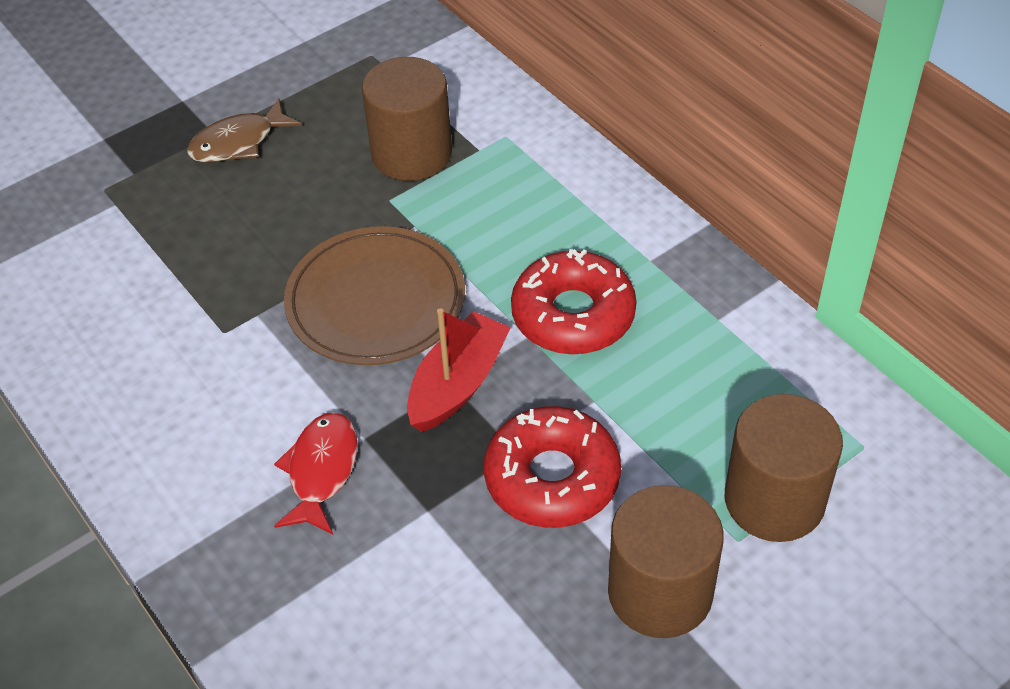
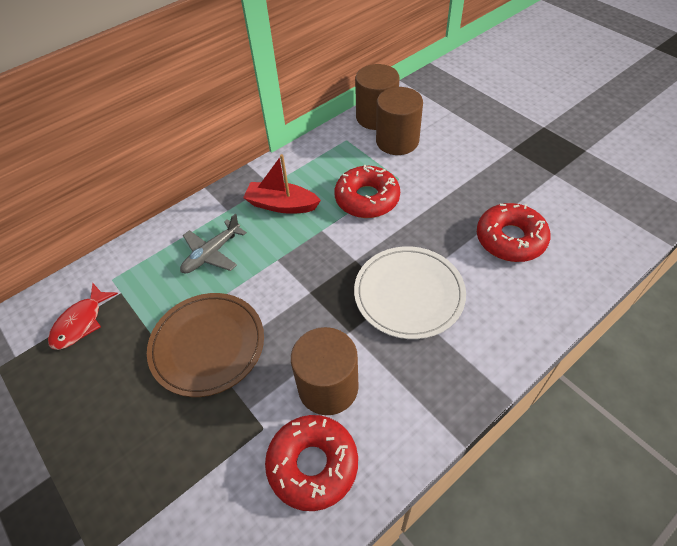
brown fish: 1 -> 0
grey plane: 0 -> 1
red donut: 2 -> 3
white plate: 0 -> 1

